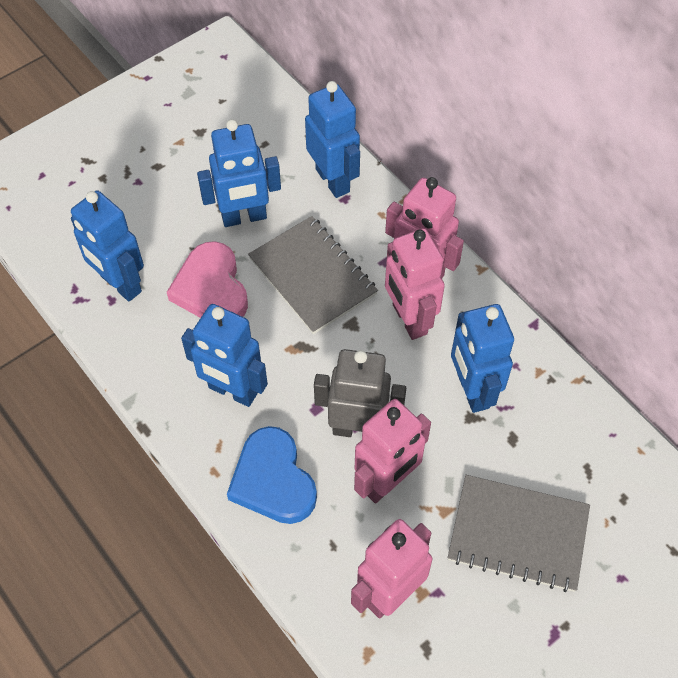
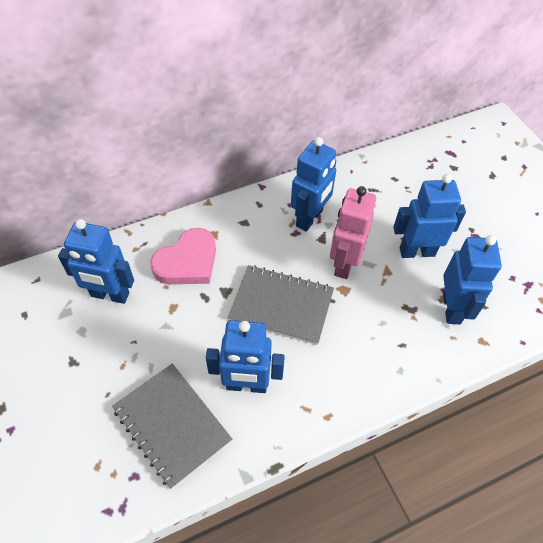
blue heart: 1 -> 0
grey robot: 1 -> 0
pink robot: 4 -> 1

